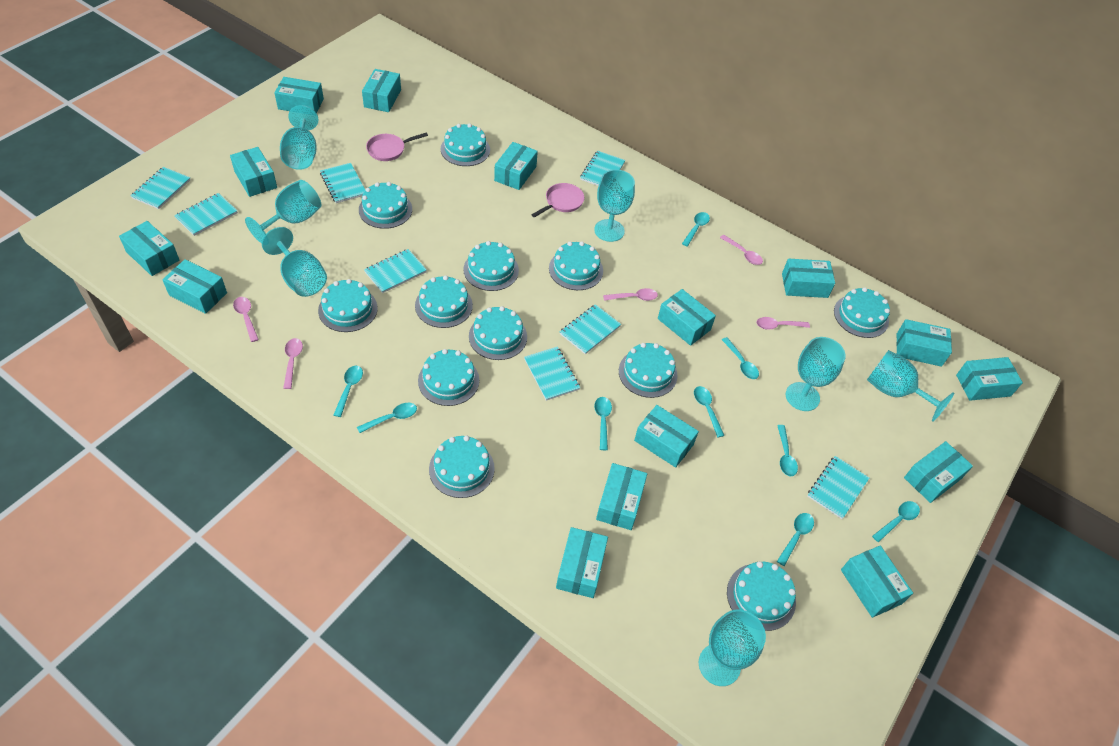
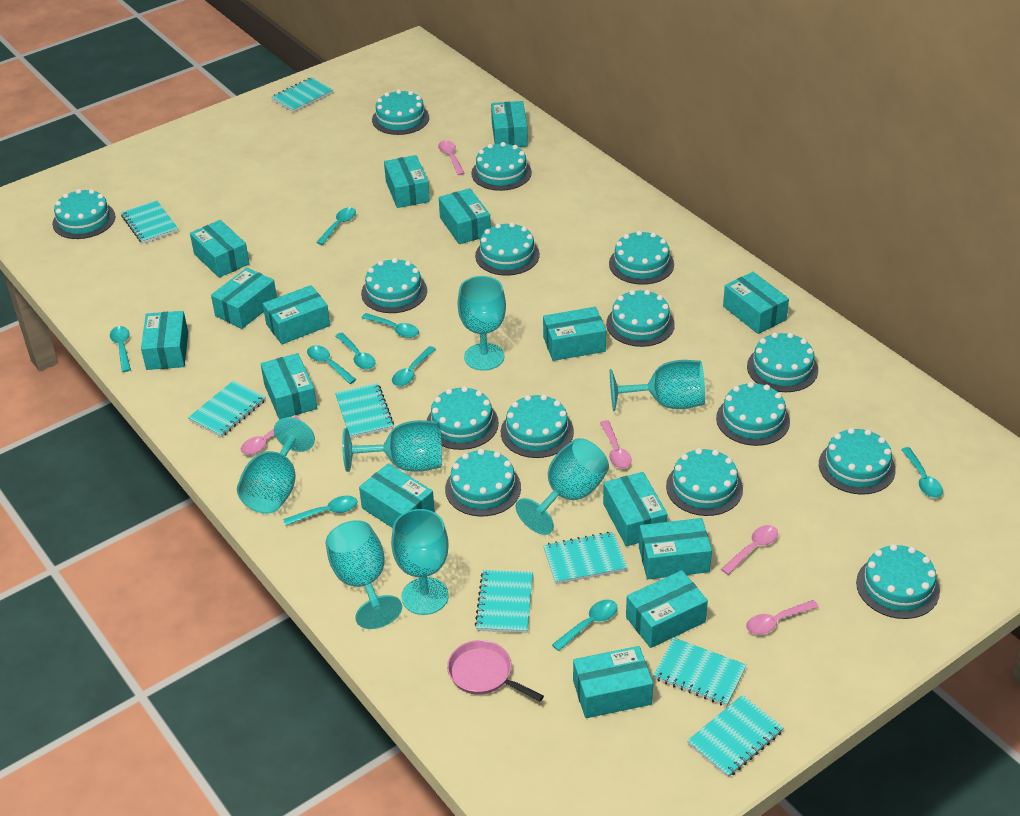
pink pan: 2 -> 1
turquoise cake: 12 -> 15

